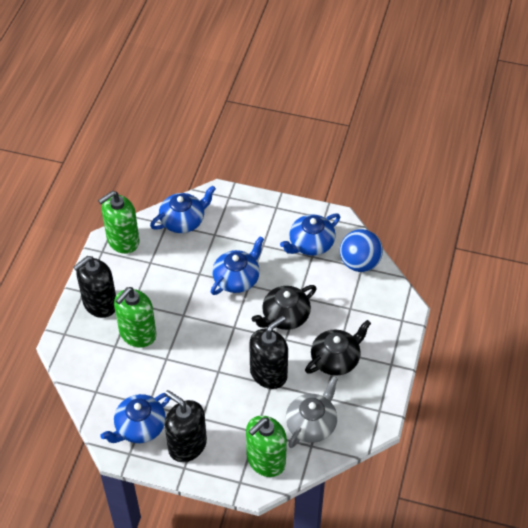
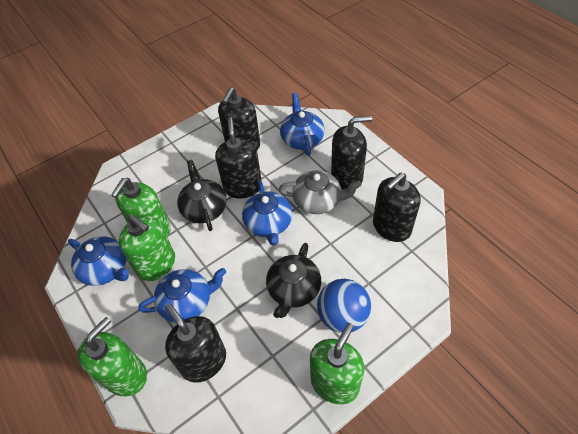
black soap dispenser: 3 -> 5
green soap dispenser: 3 -> 4

